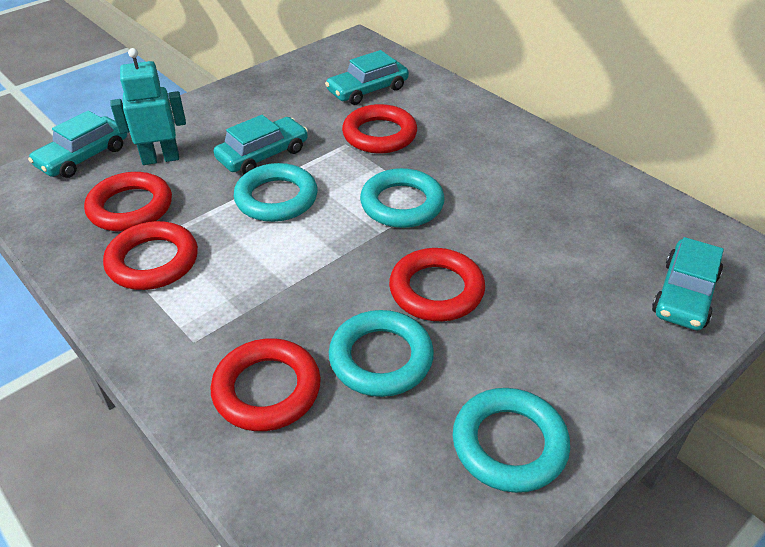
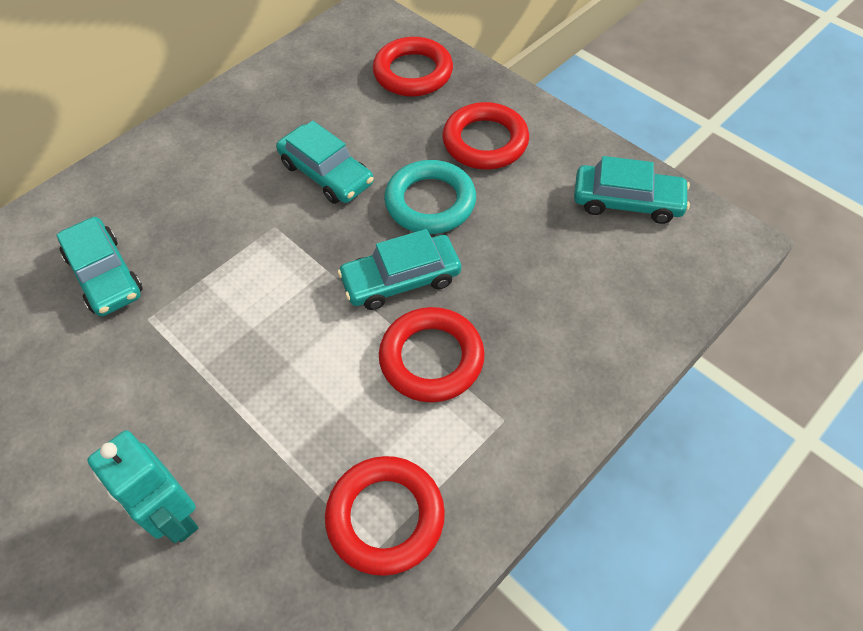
red ring: 5 -> 4
turquoise ring: 4 -> 1

